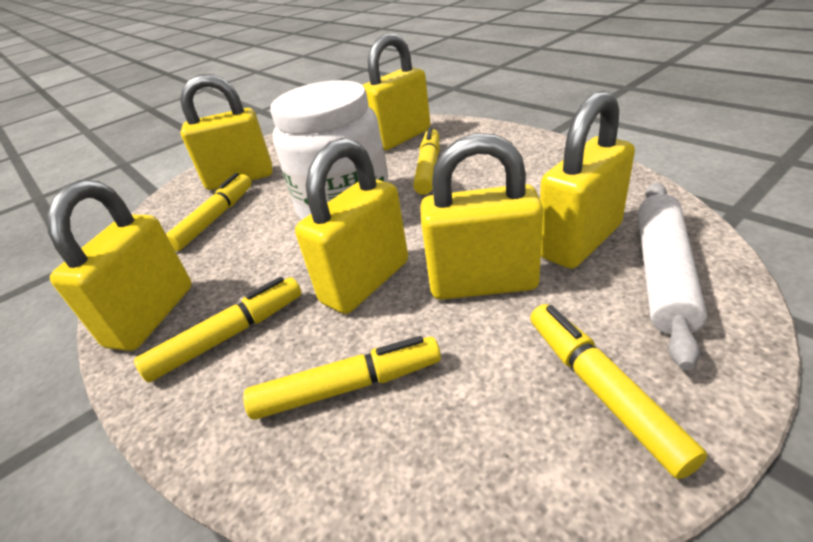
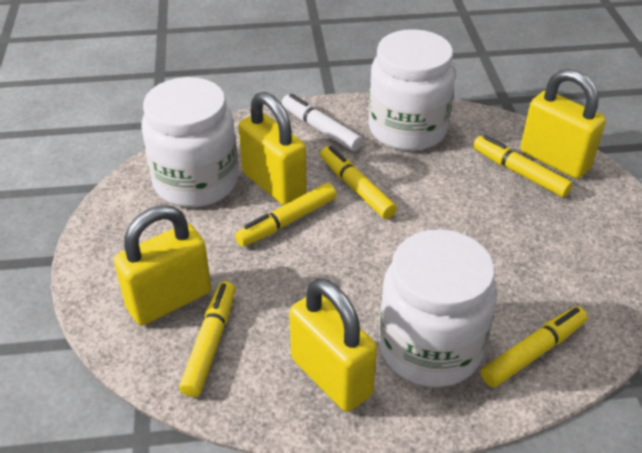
white jar: 1 -> 3
white marker: 0 -> 1
white rolling pin: 1 -> 0
yellow padlock: 6 -> 4

